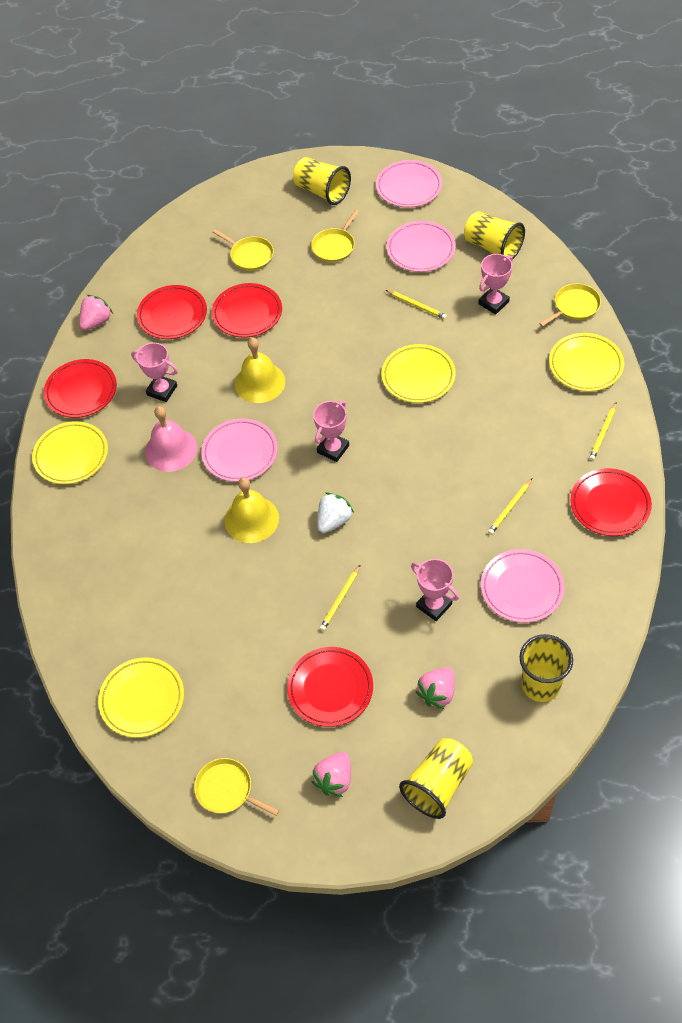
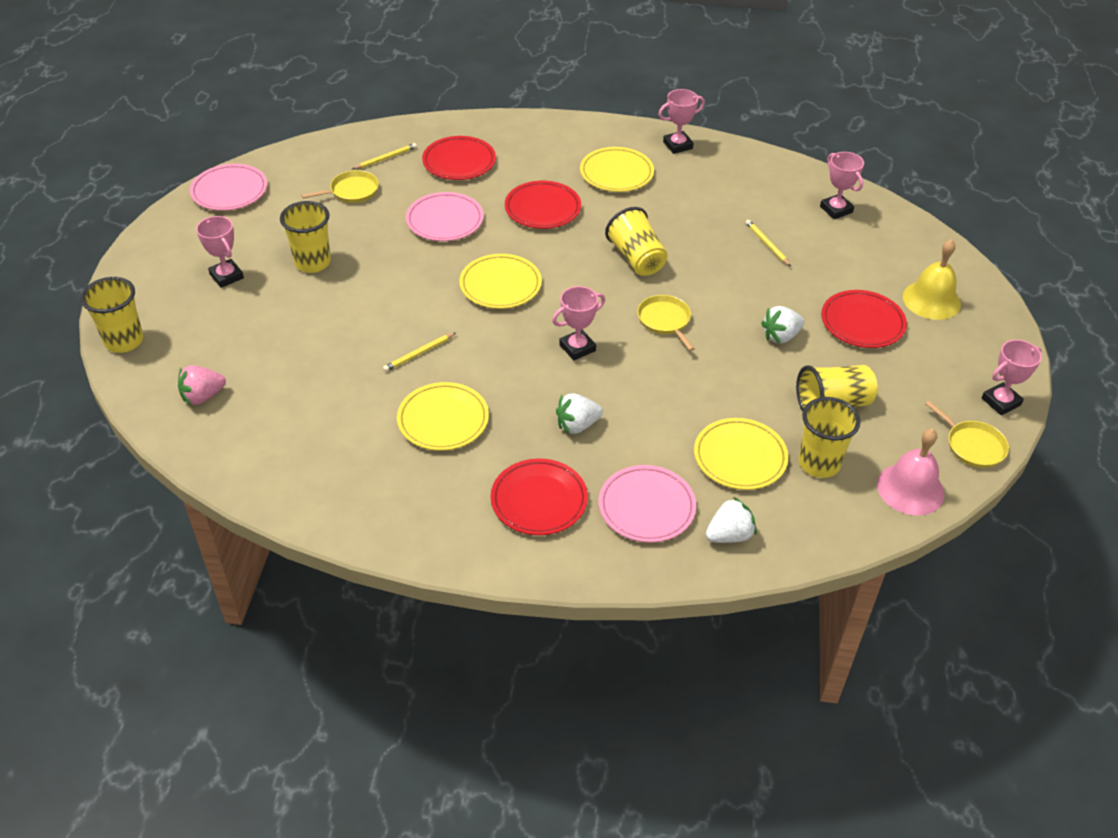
pink plate: 4 -> 3
pink strawberry: 3 -> 1
pink trophy: 4 -> 5
red plate: 5 -> 4
white strawberry: 1 -> 3
yellow bell: 2 -> 1
yellow cup: 4 -> 5
yellow pan: 4 -> 3
yellow pencil: 4 -> 3

